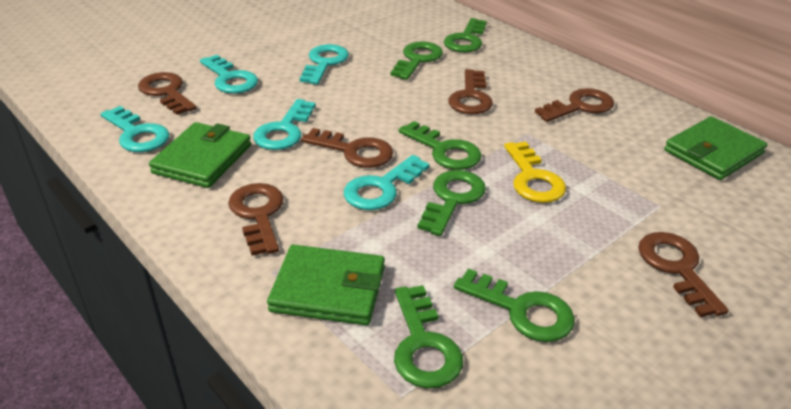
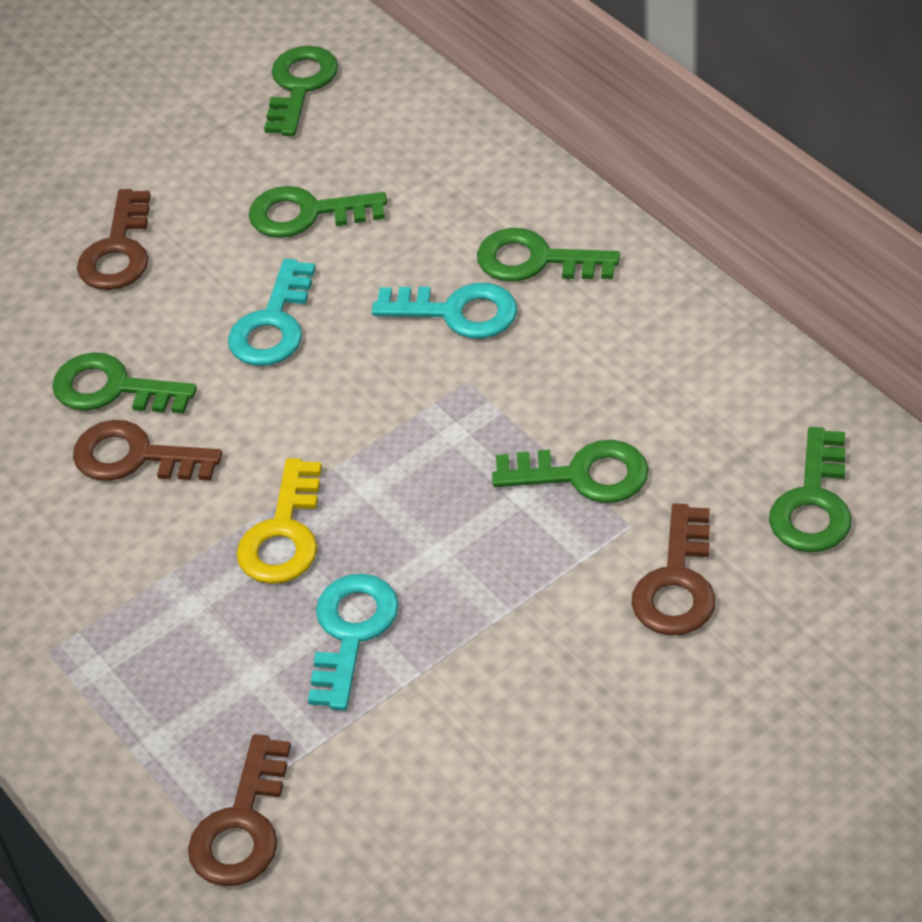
brown key: 6 -> 4
green wallet: 3 -> 0
turquoise key: 5 -> 3

